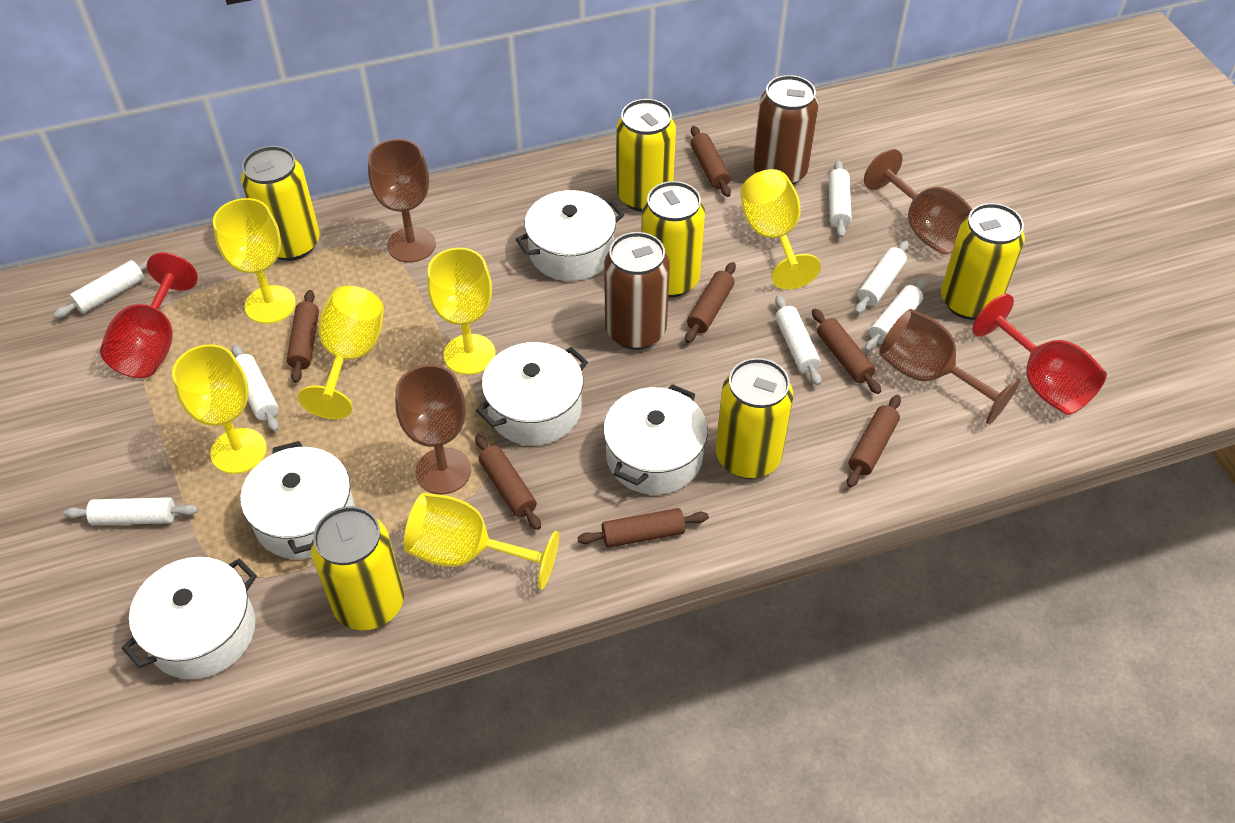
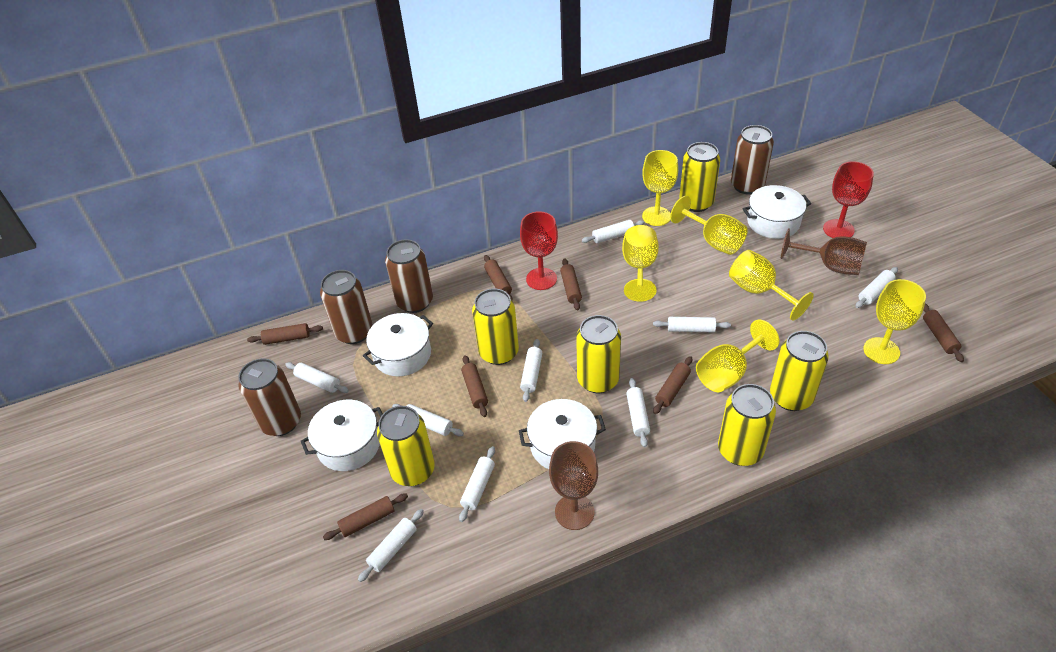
brown can: 2 -> 4
brown goblet: 4 -> 2
white pot: 5 -> 4
white rolling pin: 7 -> 9

